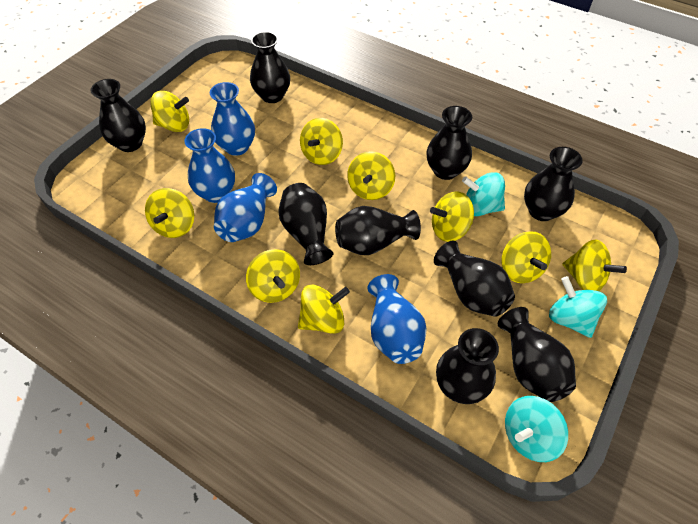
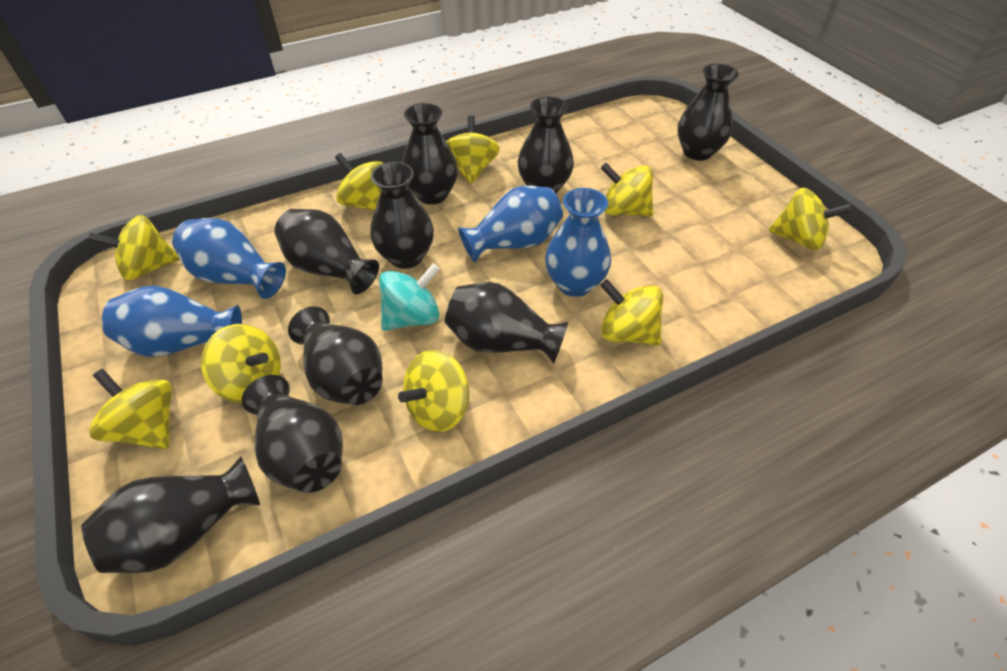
turquoise spinning top: 3 -> 1

